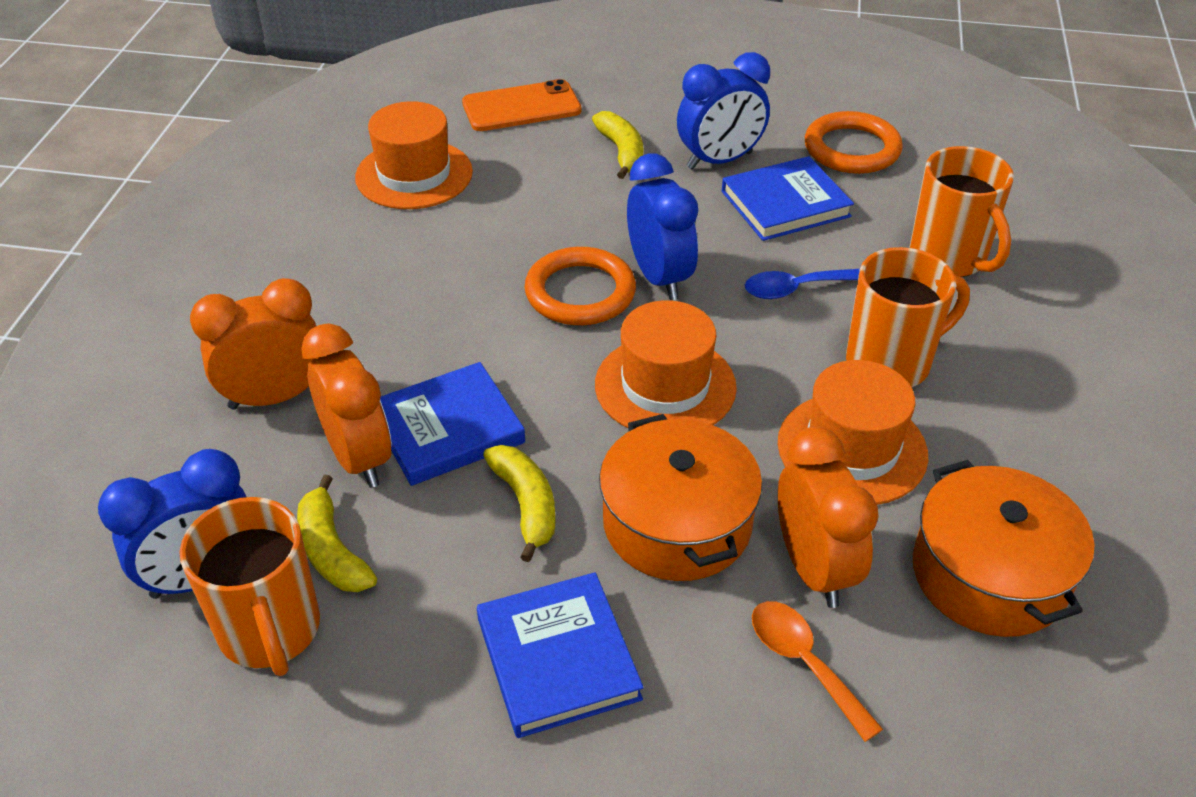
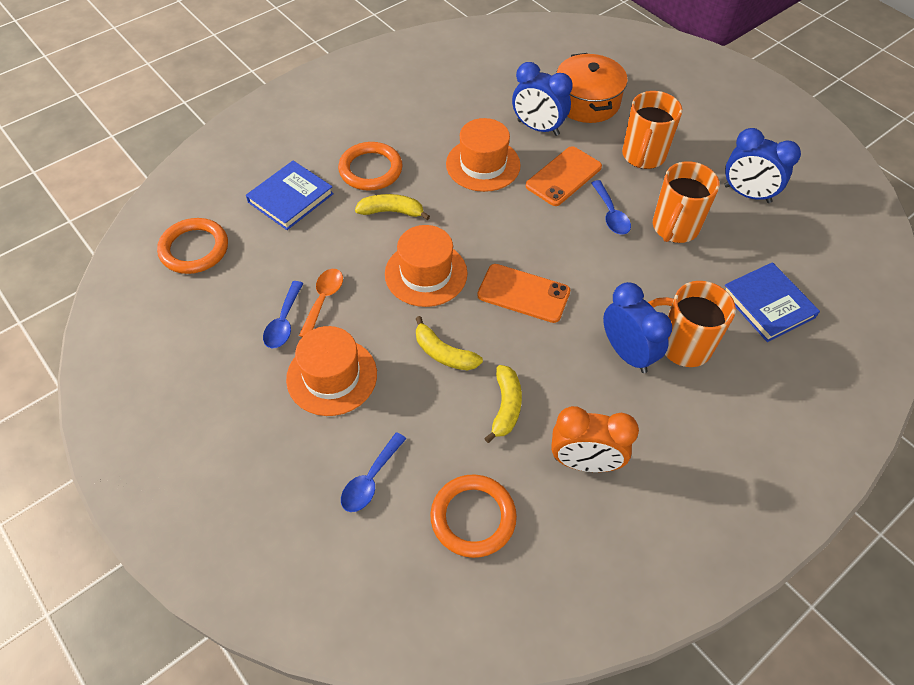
blue book: 3 -> 2
blue spoon: 1 -> 3
orange clock: 3 -> 1
orange phone: 1 -> 2
orange pot: 2 -> 1
orange ring: 2 -> 3

